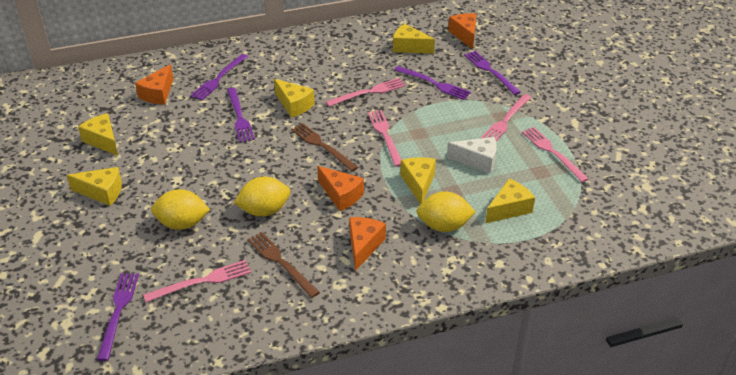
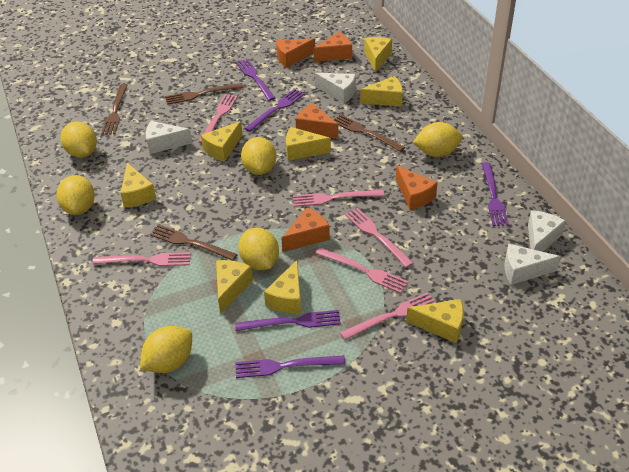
brown fork: 2 -> 4
orange cheese: 4 -> 5
pink fork: 5 -> 6
white cheese: 1 -> 4
yellow cheese: 6 -> 8
yellow lemon: 3 -> 6

